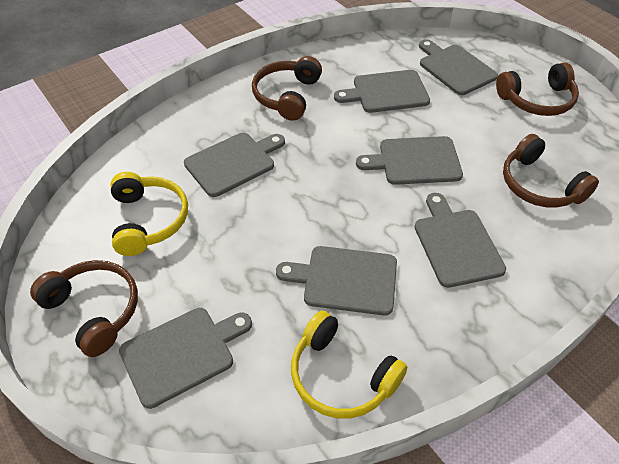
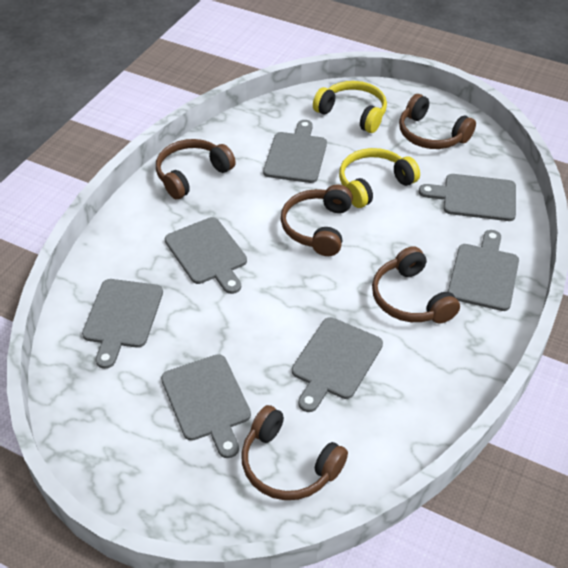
brown headphones: 4 -> 5

